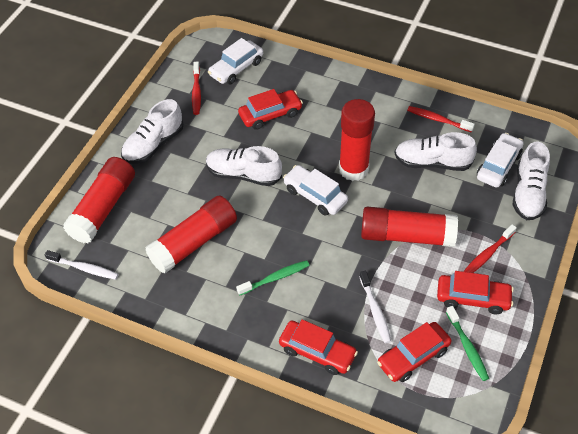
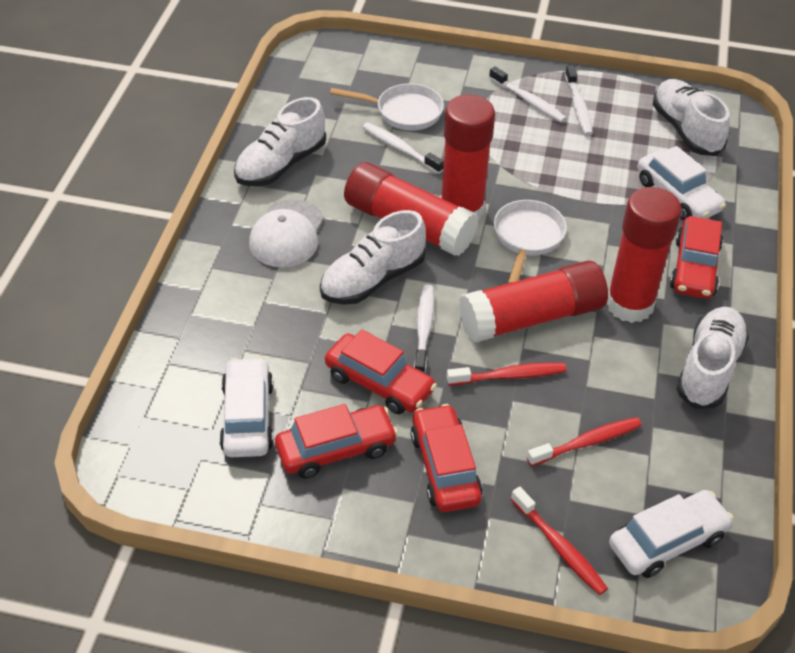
green toothbrush: 2 -> 0
white cap: 0 -> 1
white pan: 0 -> 2
white toothbrush: 2 -> 4

